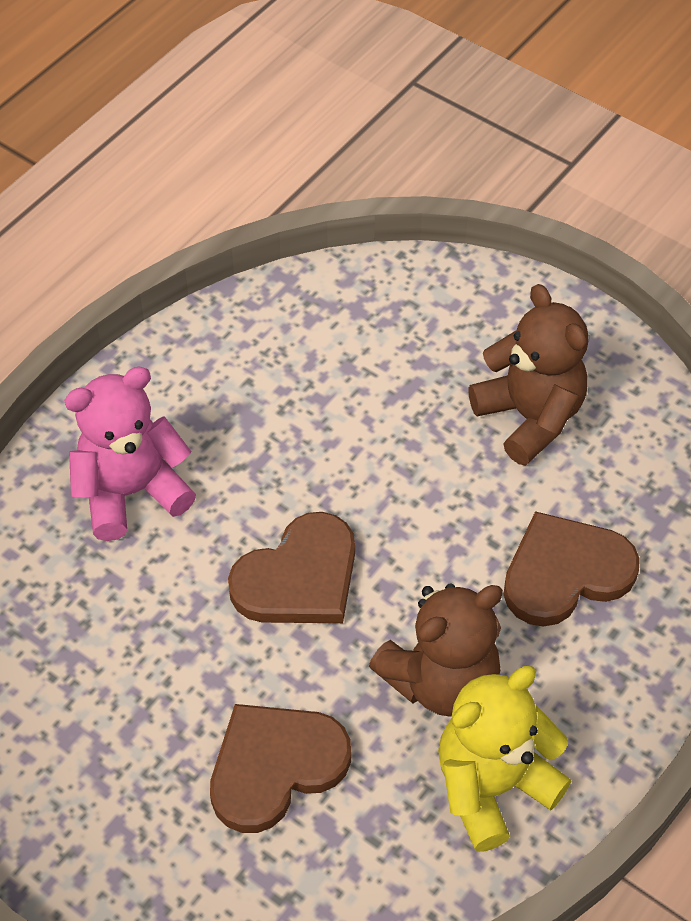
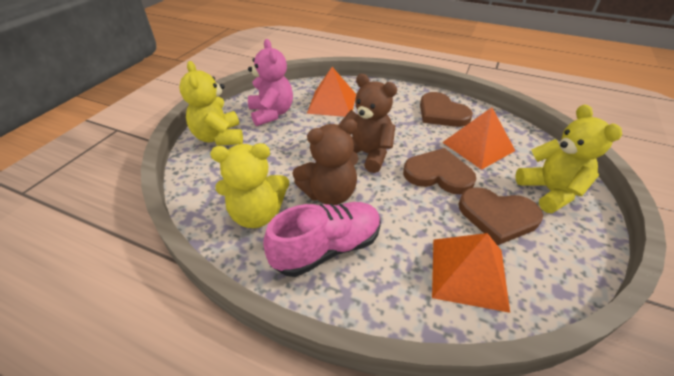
orange pyramid: 0 -> 3
pink shoe: 0 -> 1
yellow teddy bear: 1 -> 3

